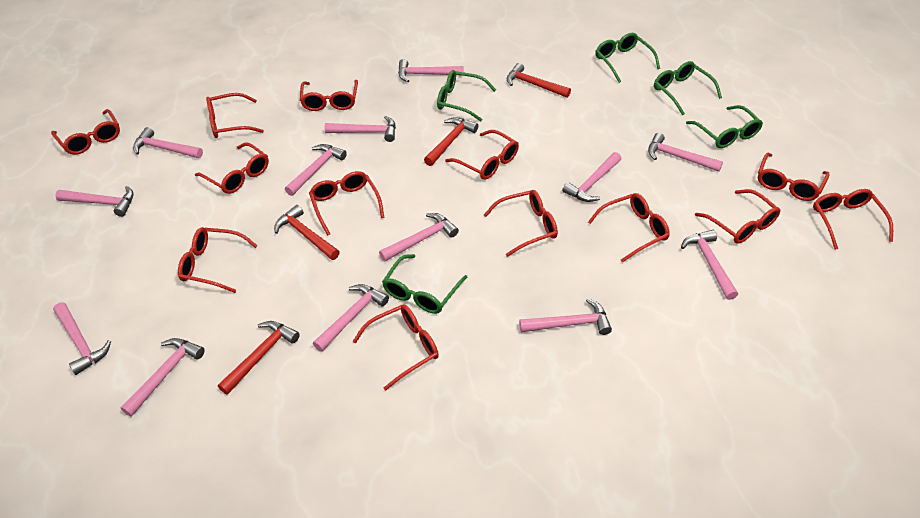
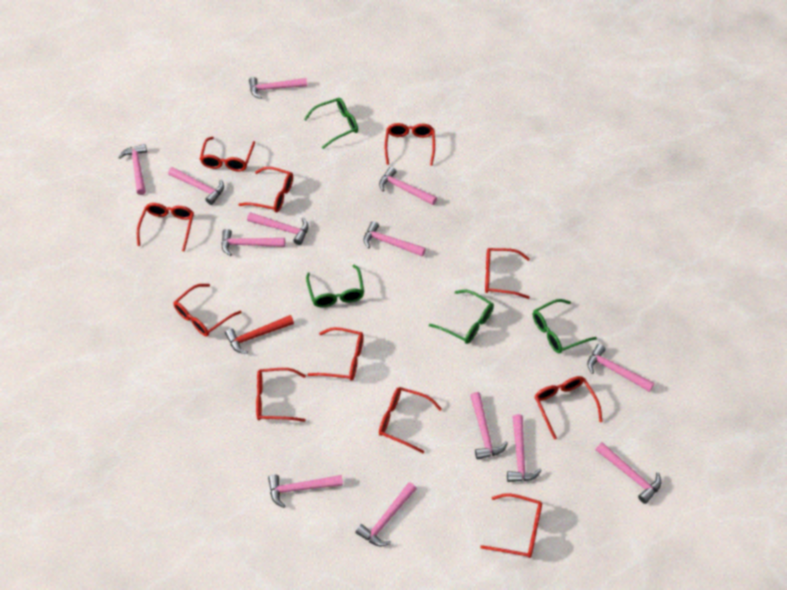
green glasses: 5 -> 4
red glasses: 13 -> 11
red hammer: 4 -> 1

